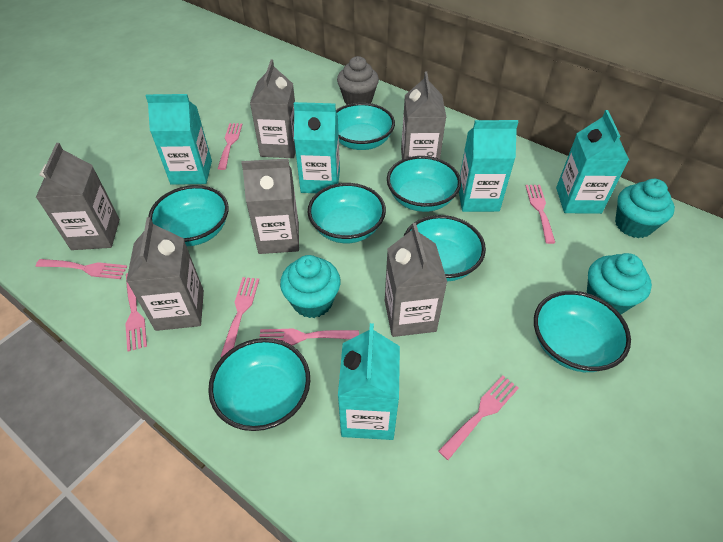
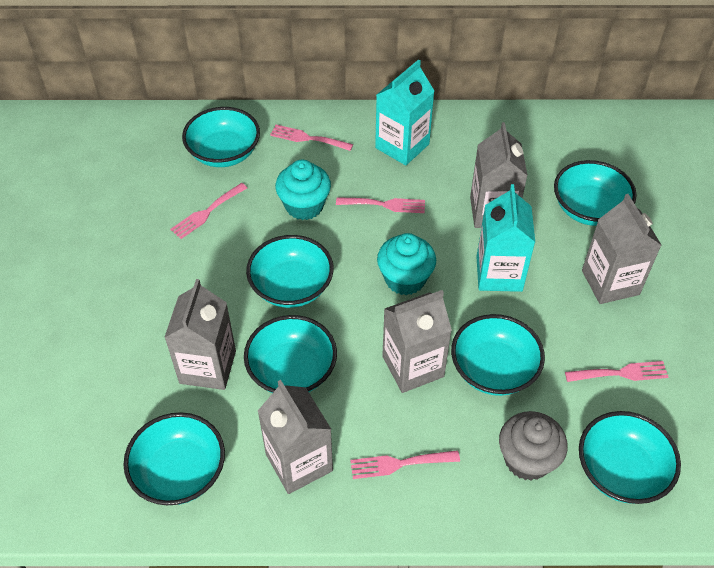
grey carton: 6 -> 5
pink fork: 7 -> 5
turquoise carton: 5 -> 2
turquoise cupcake: 3 -> 2

